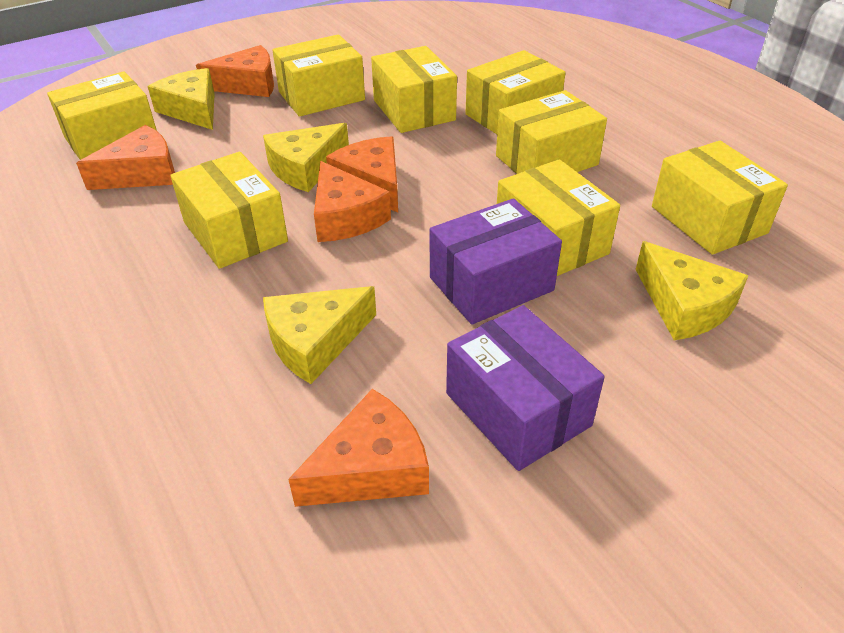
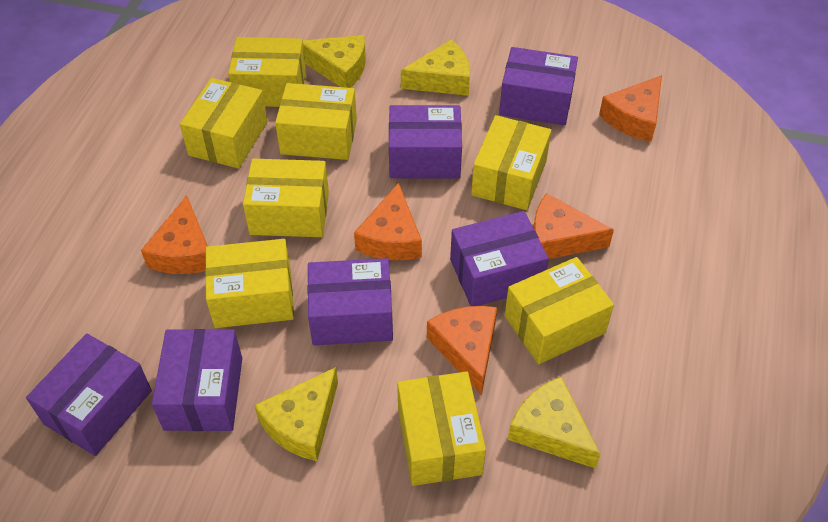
purple box: 2 -> 6

